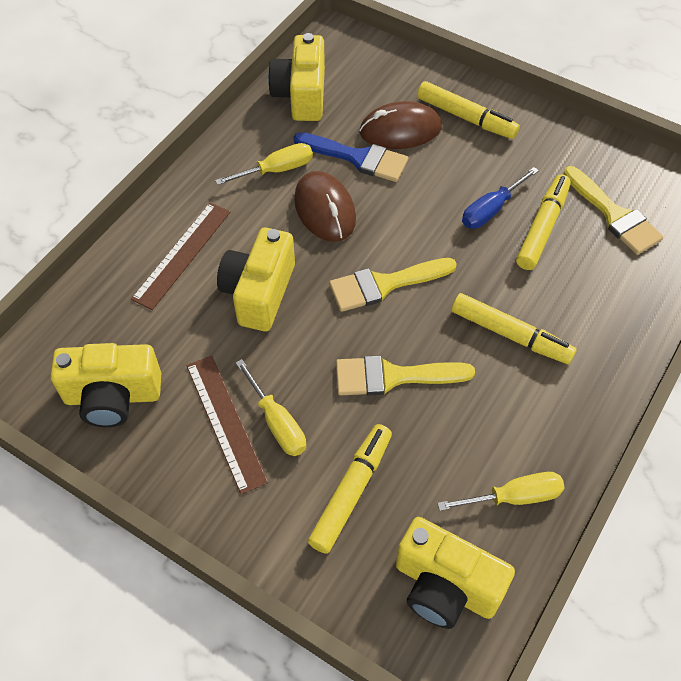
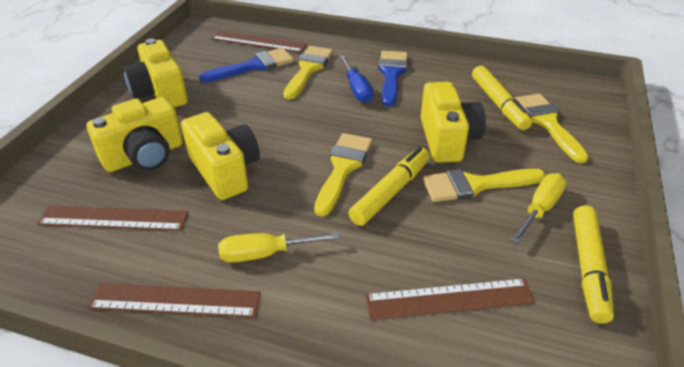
blue brush: 1 -> 2
brown mouse: 2 -> 0
brown ruler: 2 -> 4
yellow brush: 3 -> 4
yellow marker: 4 -> 3
yellow screwdriver: 3 -> 2

